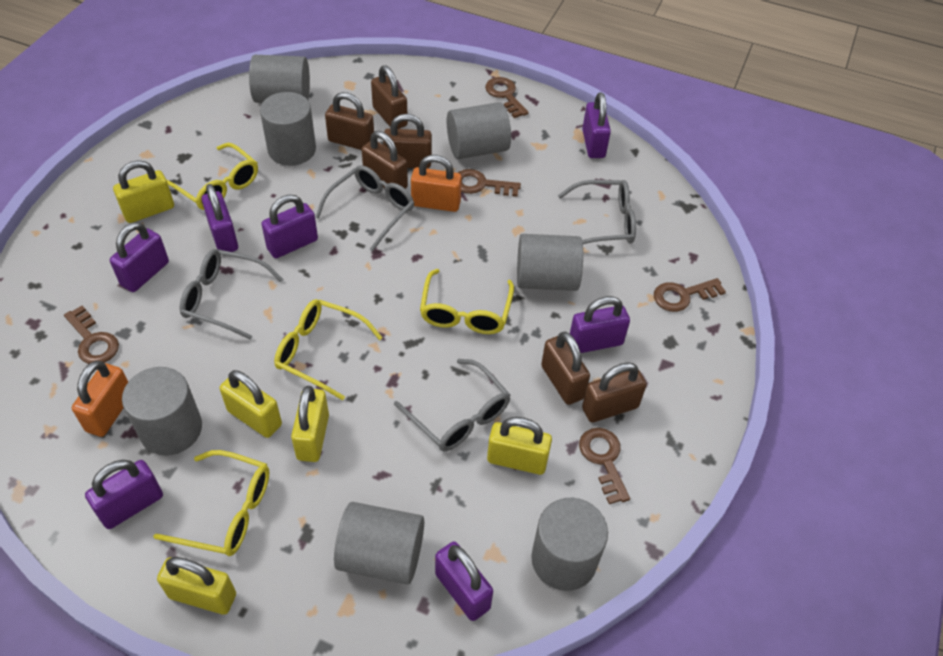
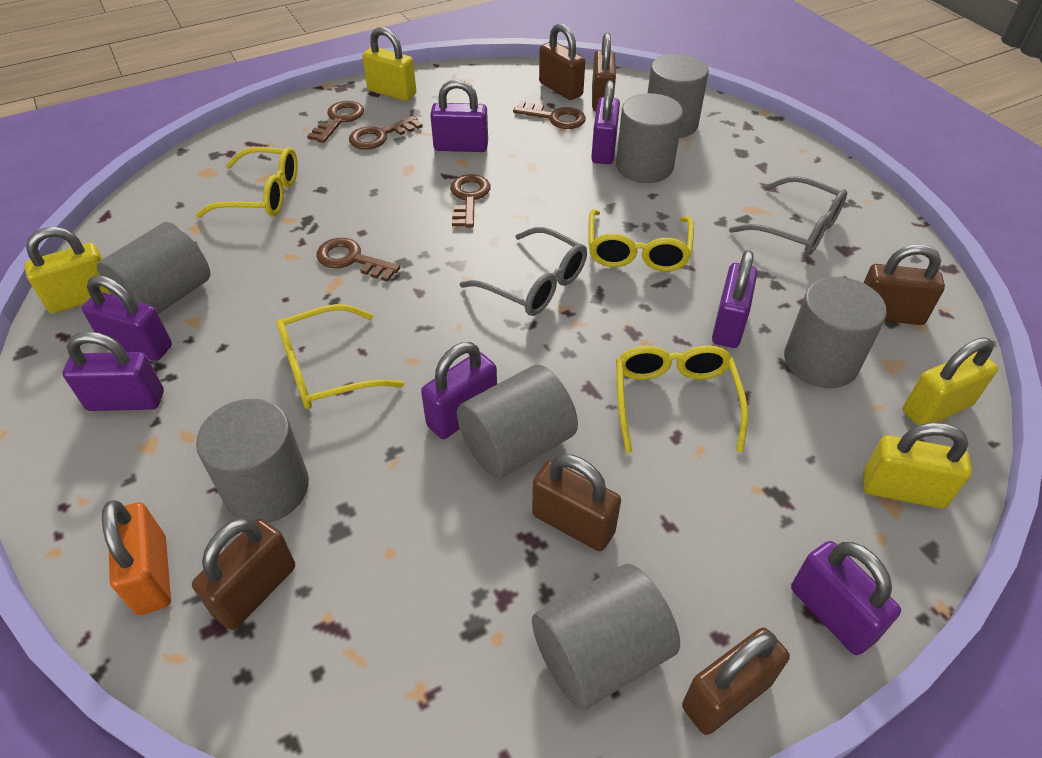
grey glasses: 4 -> 2
orange padlock: 2 -> 1
yellow padlock: 5 -> 4

